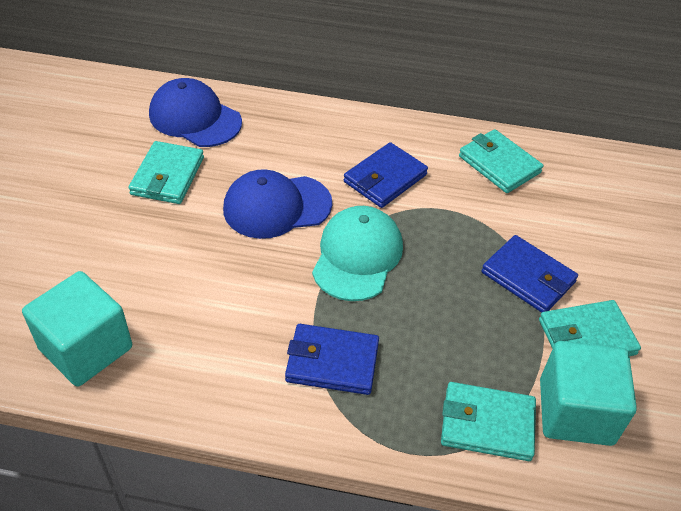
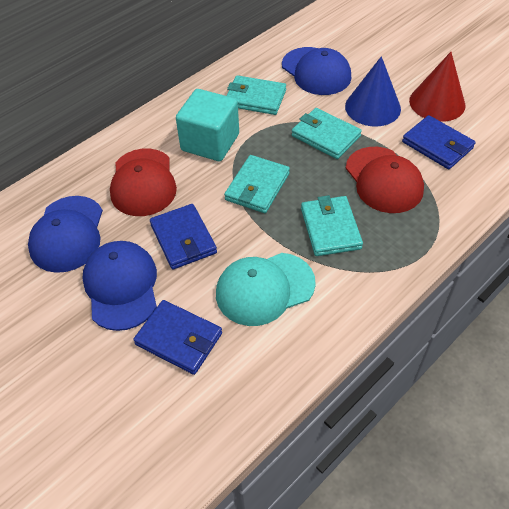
blue cap: 2 -> 3
blue cone: 0 -> 1
red cap: 0 -> 2
red cone: 0 -> 1
turquoise cube: 2 -> 1

